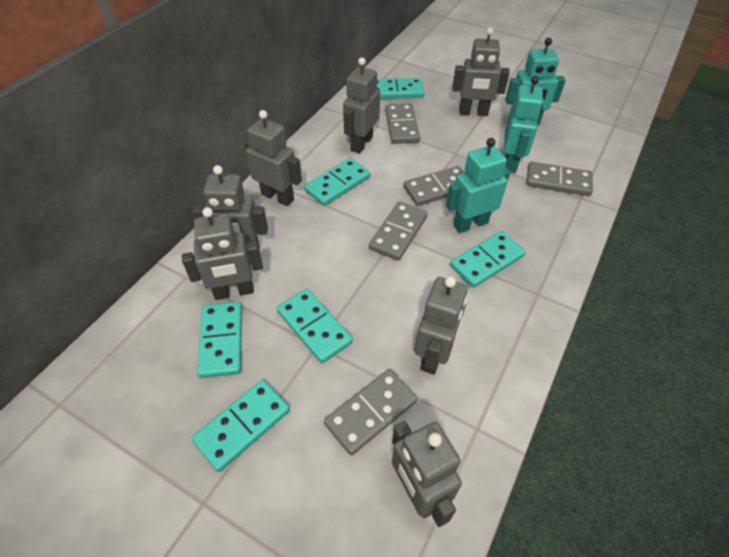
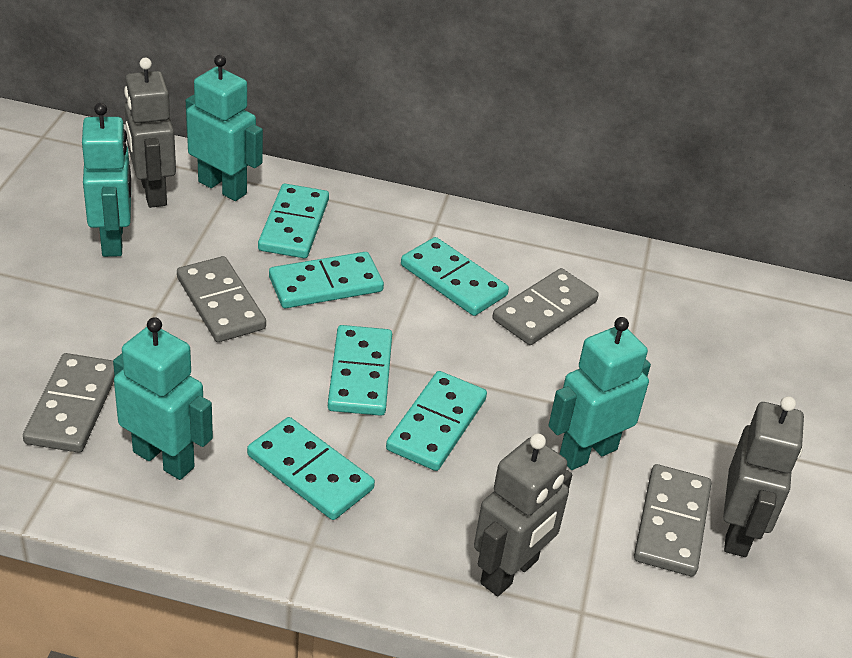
grey domino: 5 -> 4
grey robot: 7 -> 3
turquoise robot: 3 -> 4

